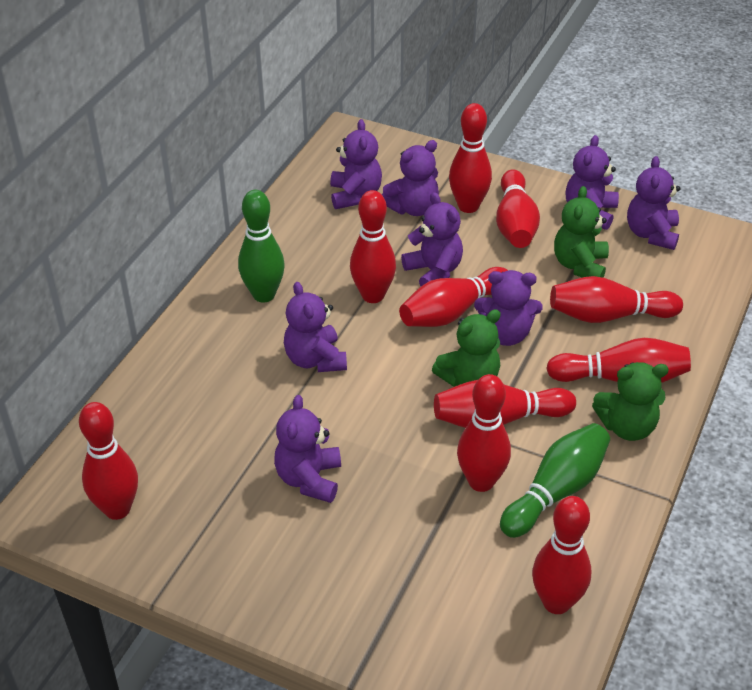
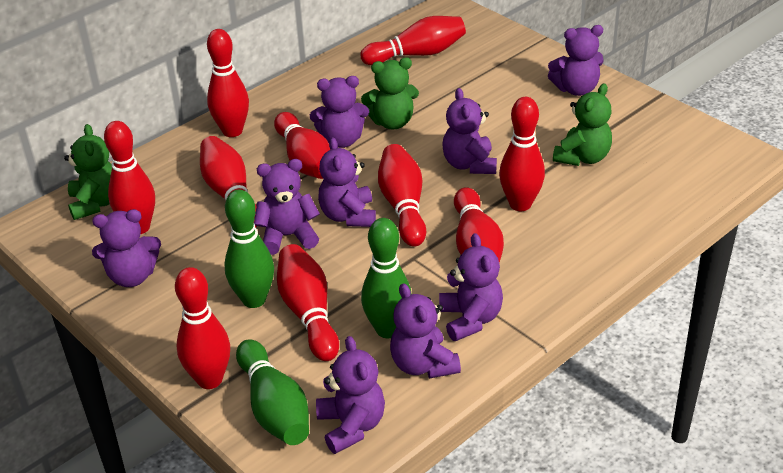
green bowling pin: 2 -> 3
purple teddy bear: 8 -> 9

